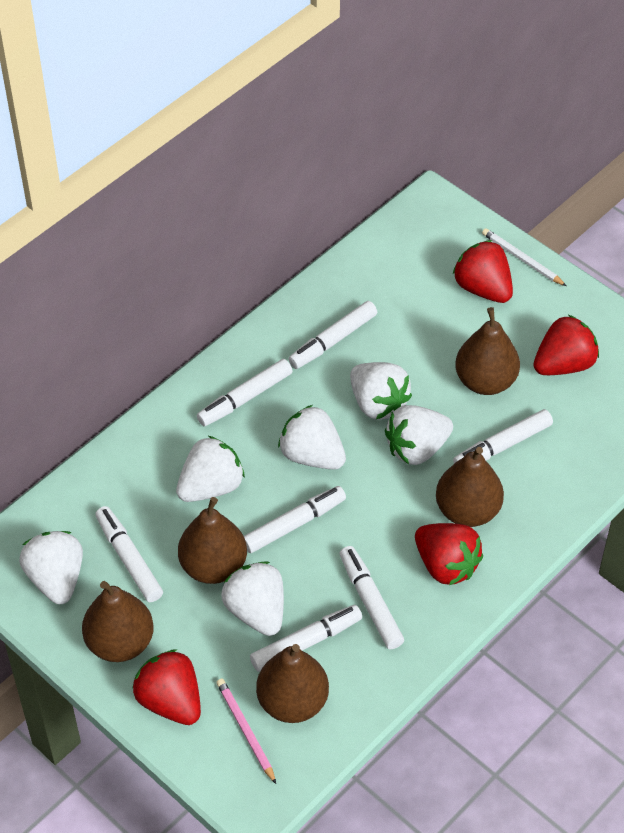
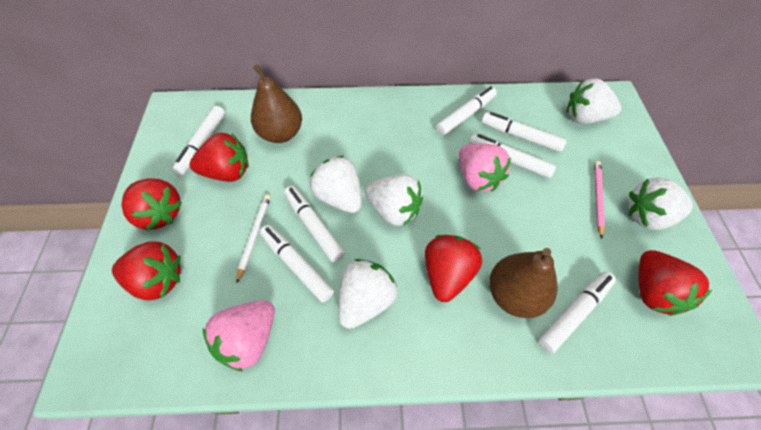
brown pear: 5 -> 2
pink strawberry: 0 -> 2
red strawberry: 4 -> 5
white strawberry: 6 -> 5

